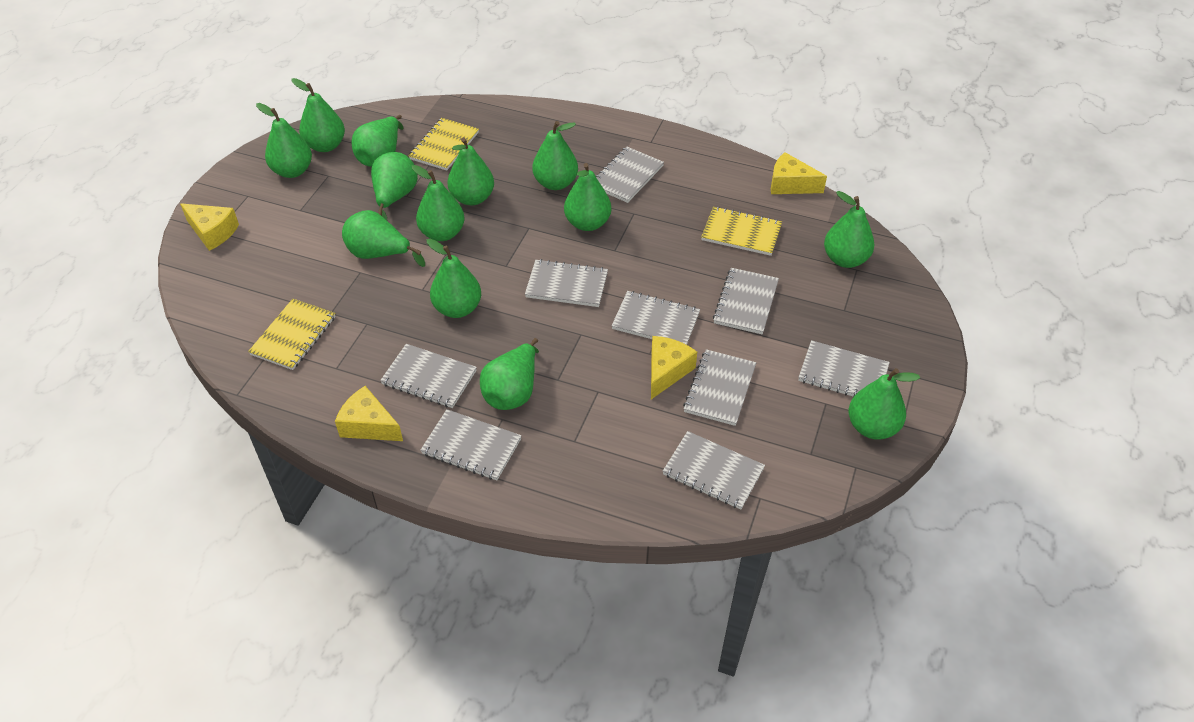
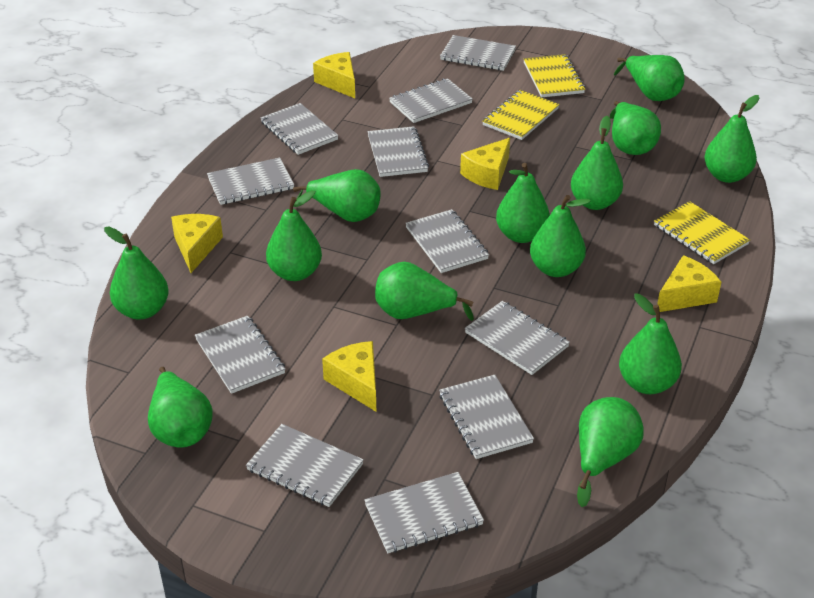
grey notebook: 9 -> 11
yellow cheese: 4 -> 5

